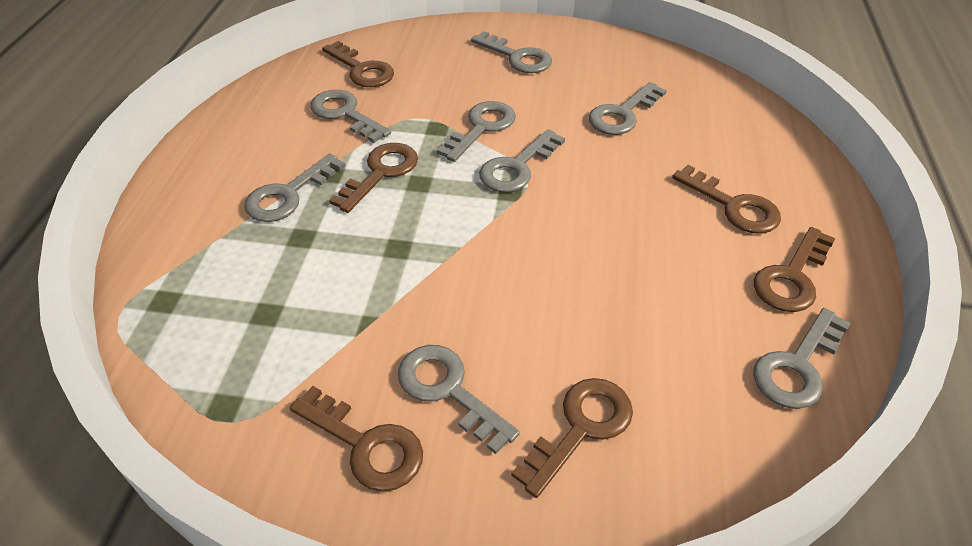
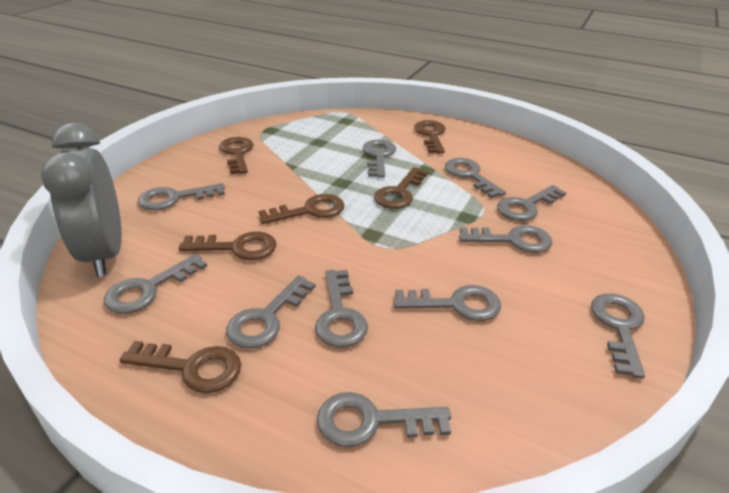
grey clock: 0 -> 1
grey key: 8 -> 11

